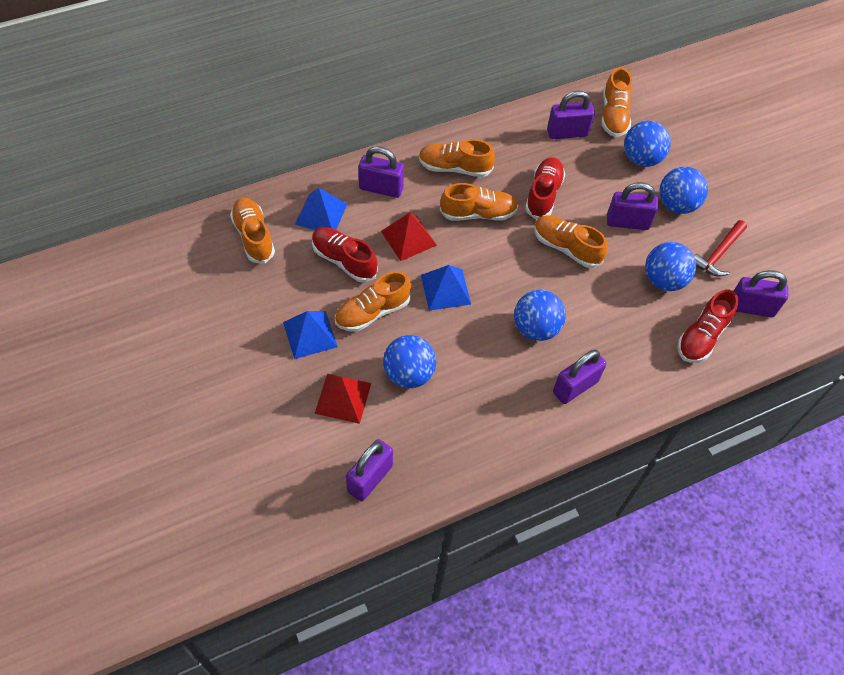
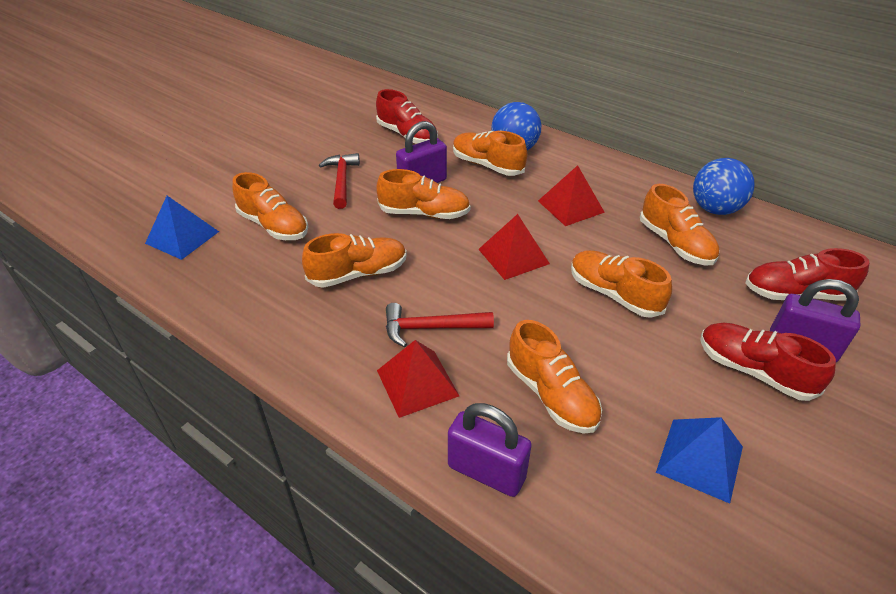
blue ball: 5 -> 2
blue pyramid: 3 -> 2
orange shoe: 6 -> 7
purple padlock: 6 -> 3
red hammer: 1 -> 2
red pyramid: 2 -> 3

